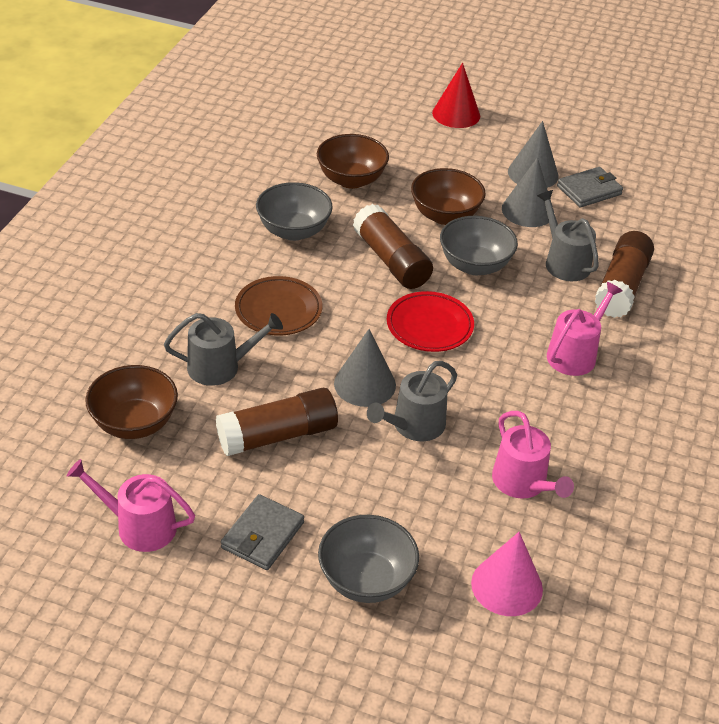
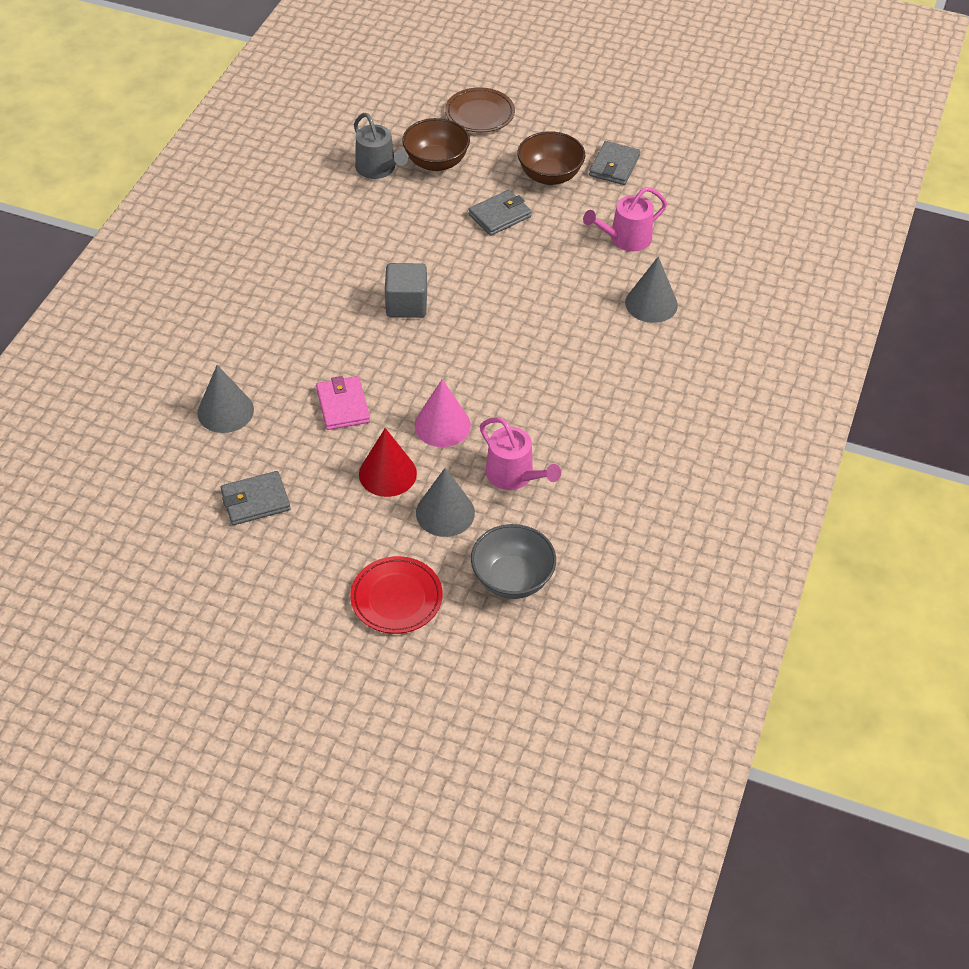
brown bowl: 3 -> 2
brown glue stick: 3 -> 0
grey bowl: 3 -> 1
grey cube: 0 -> 1
grey wallet: 2 -> 3
grey watering can: 3 -> 1
pink wallet: 0 -> 1
pink watering can: 3 -> 2

